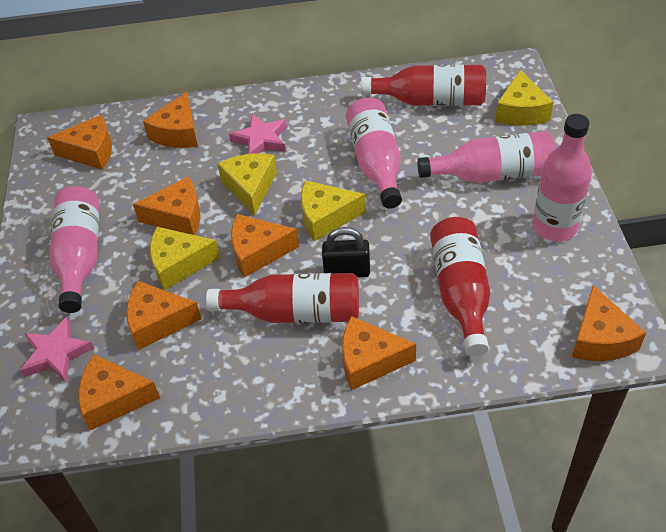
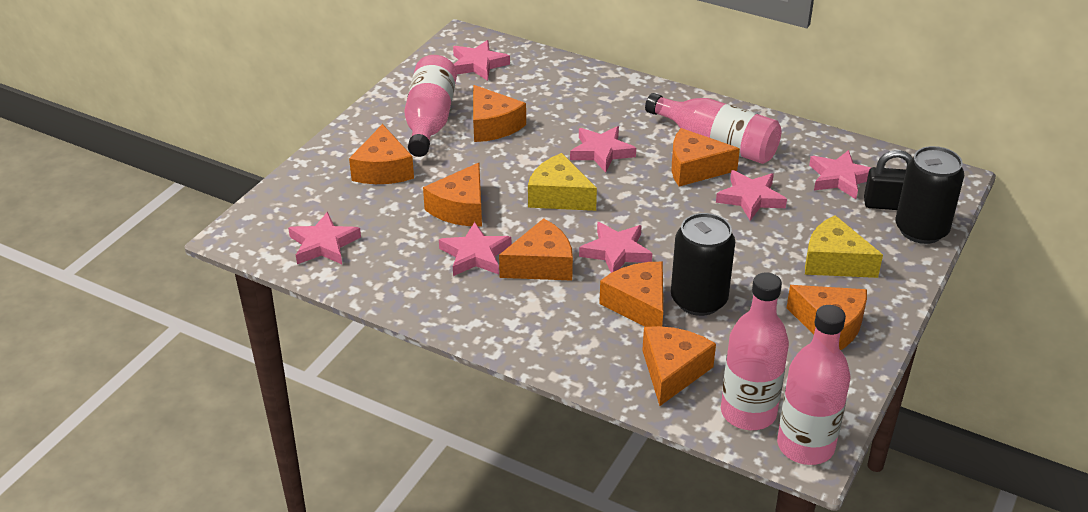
black can: 0 -> 2
pink star: 2 -> 7
red bottle: 3 -> 0
yellow cheese: 4 -> 2

